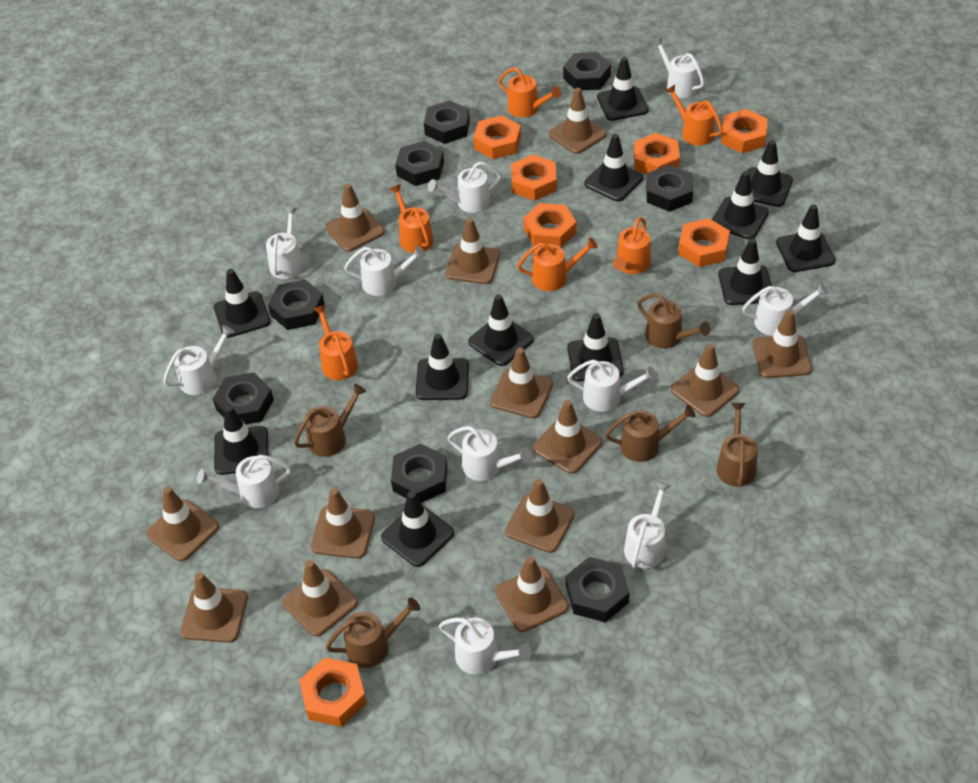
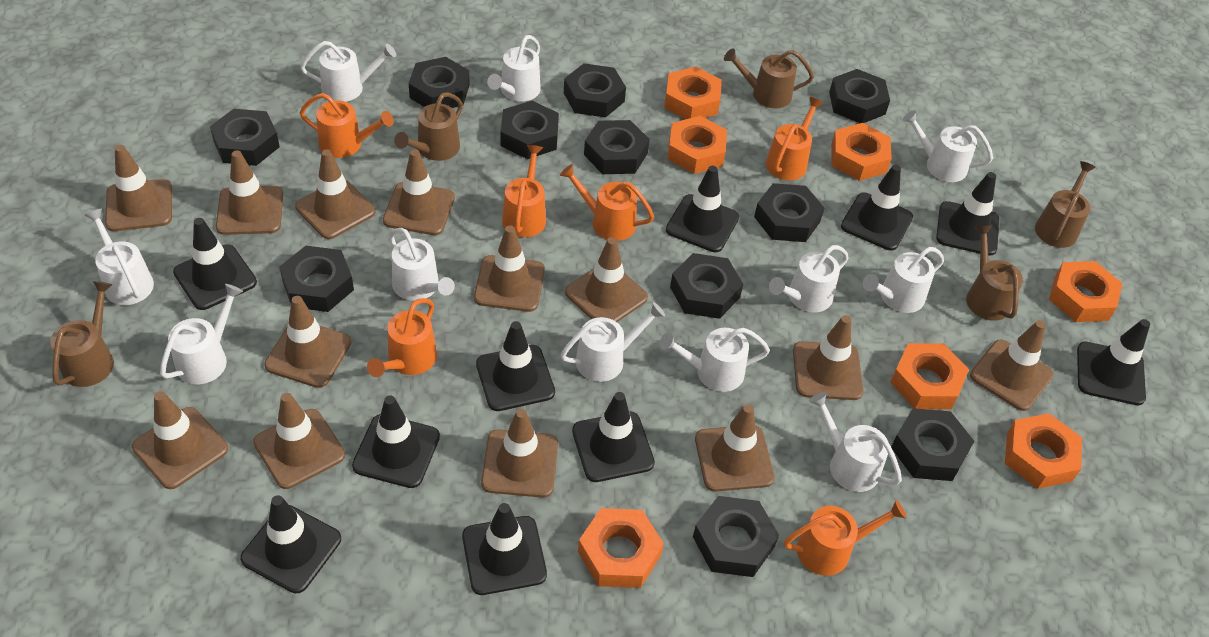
black nut: 8 -> 11
black traffic cone: 12 -> 10

